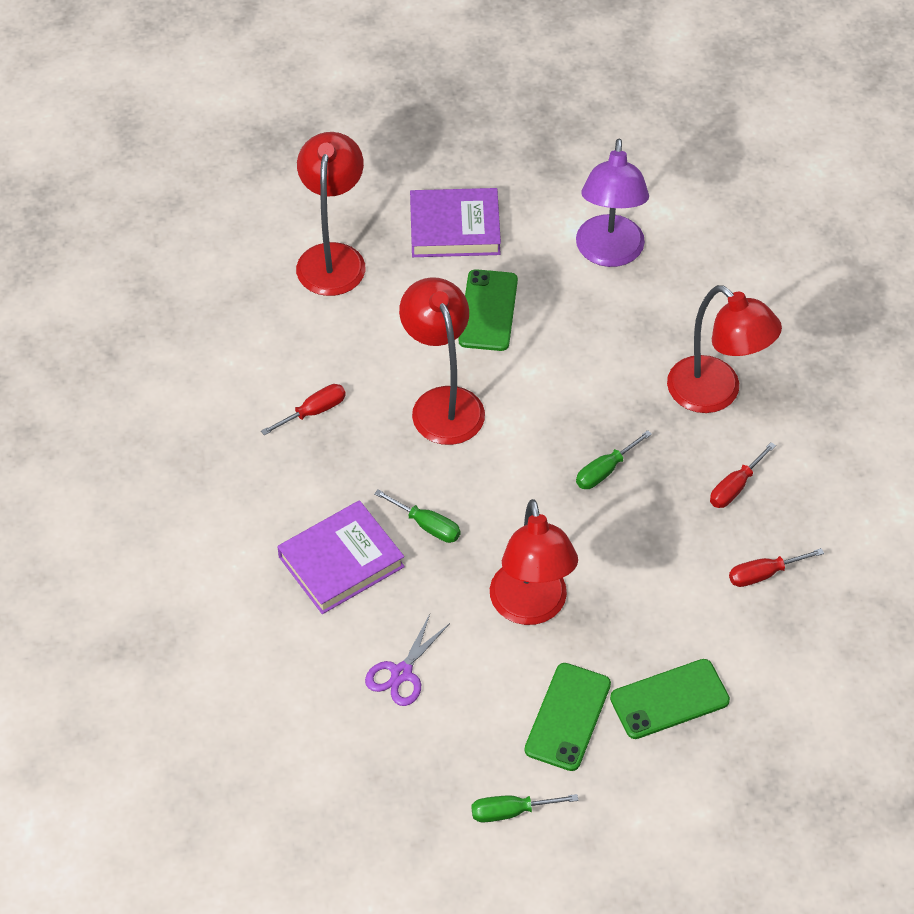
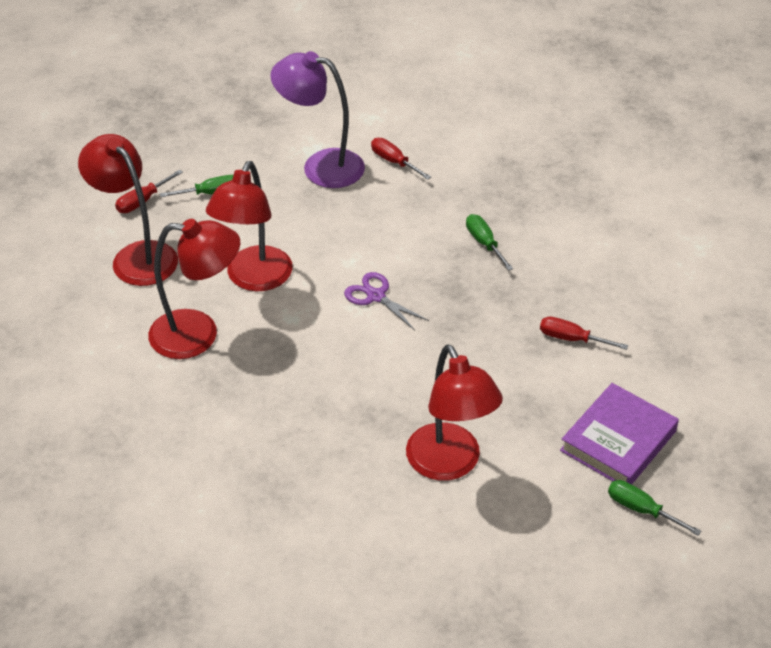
green phone: 3 -> 0
purple book: 2 -> 1

